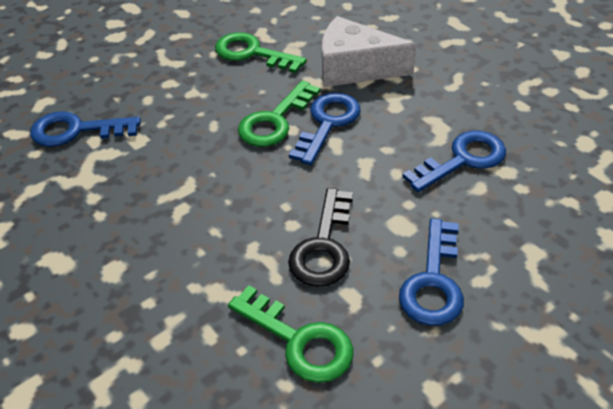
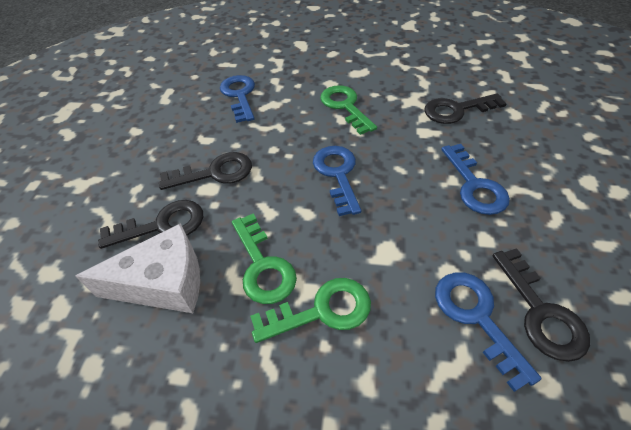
black key: 1 -> 4

